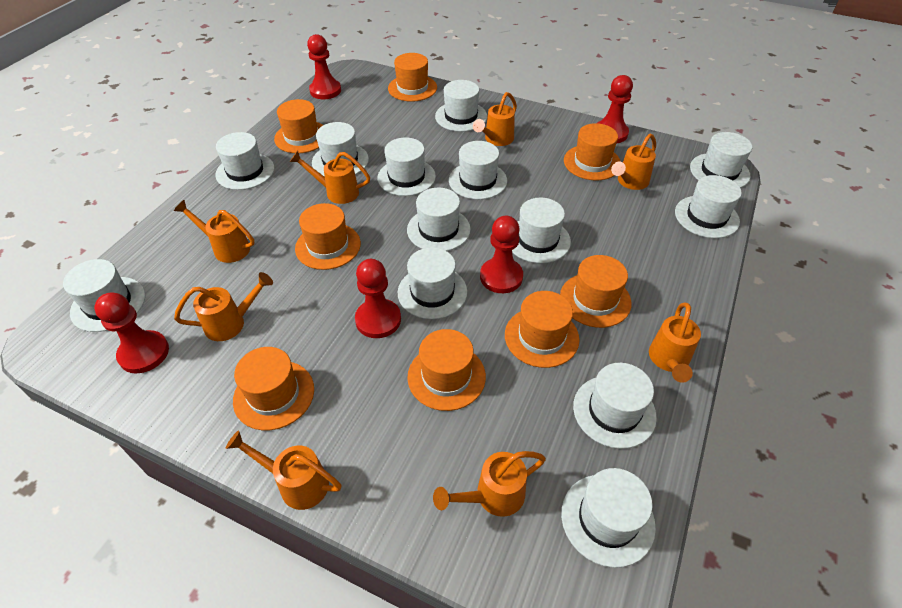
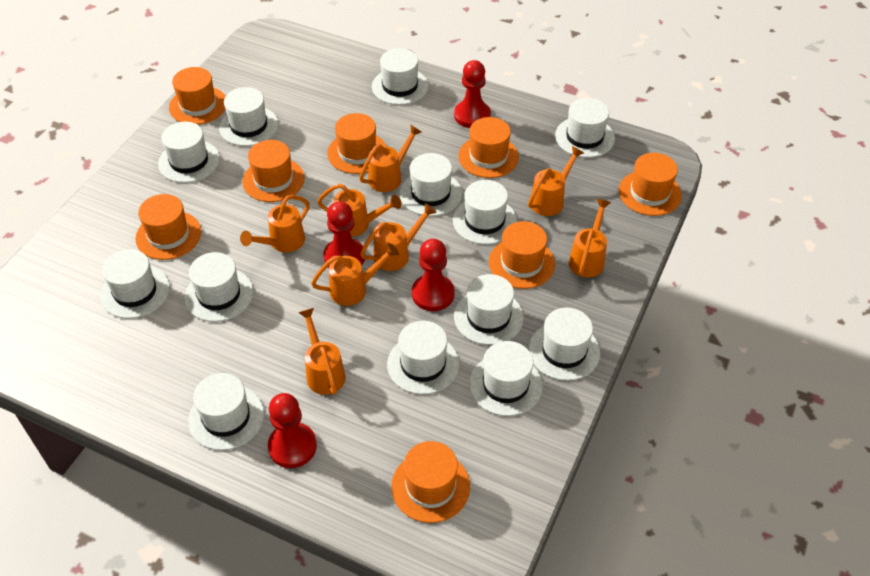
red pawn: 5 -> 4

